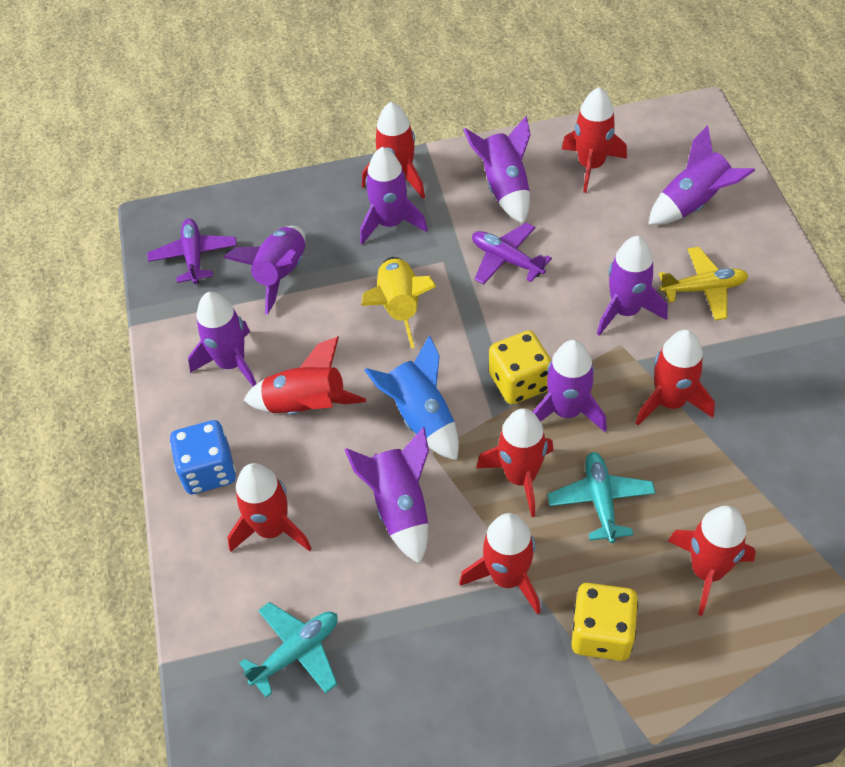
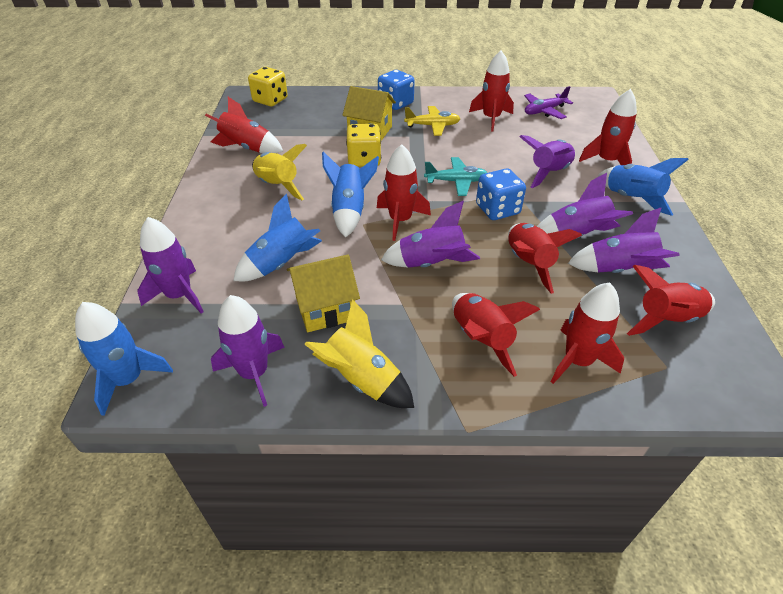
blue dice: 1 -> 2
blue rocket: 1 -> 4
purple plane: 2 -> 1
purple rocket: 8 -> 6
turquoise plane: 2 -> 1
yellow house: 0 -> 2
yellow rocket: 1 -> 2

